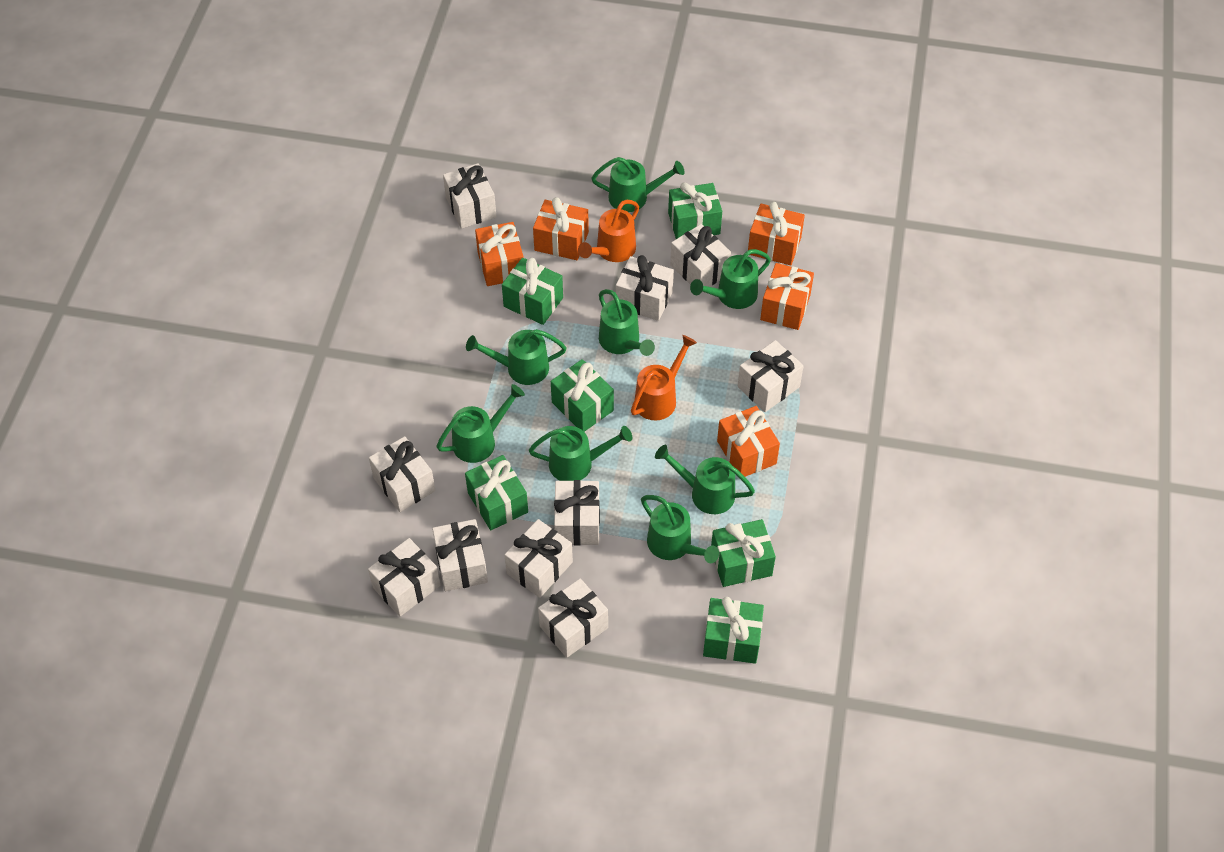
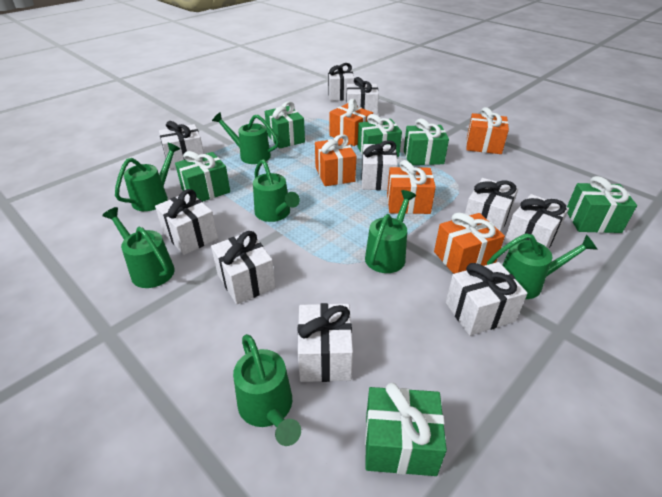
green watering can: 8 -> 7
orange watering can: 2 -> 0

